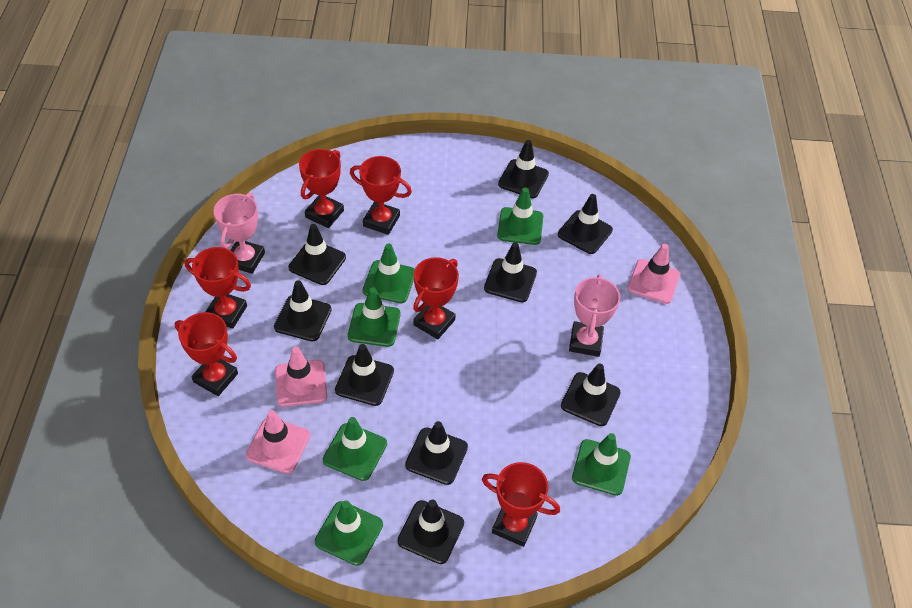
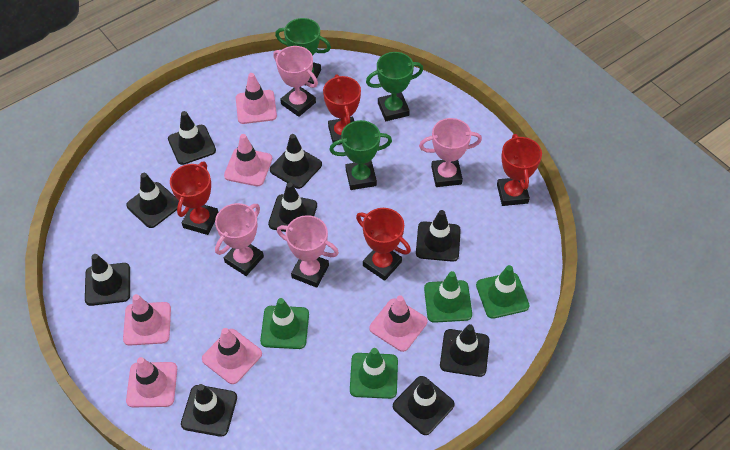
green traffic cone: 6 -> 4
green trophy: 0 -> 3
pink traffic cone: 3 -> 6
pink trophy: 2 -> 4
red trophy: 6 -> 4

